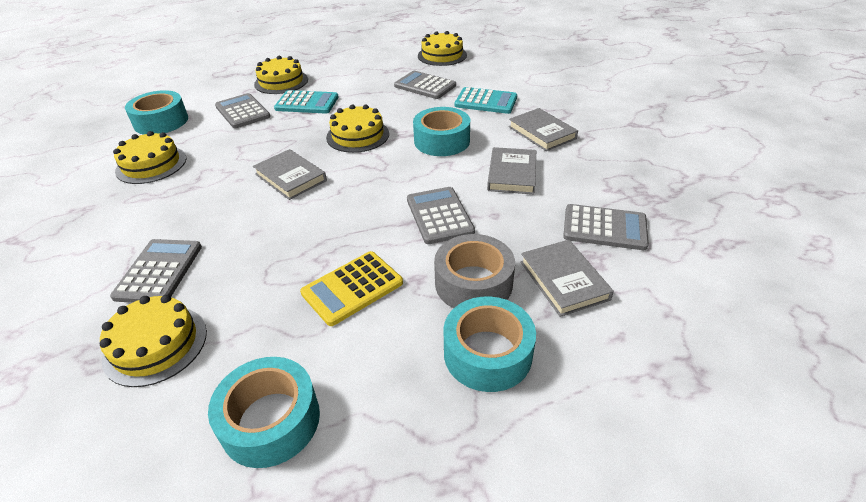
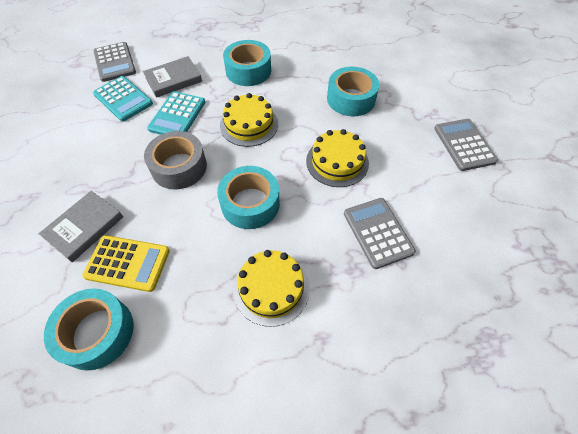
grey book: 4 -> 2
grey calculator: 5 -> 3
yellow cake: 5 -> 3

